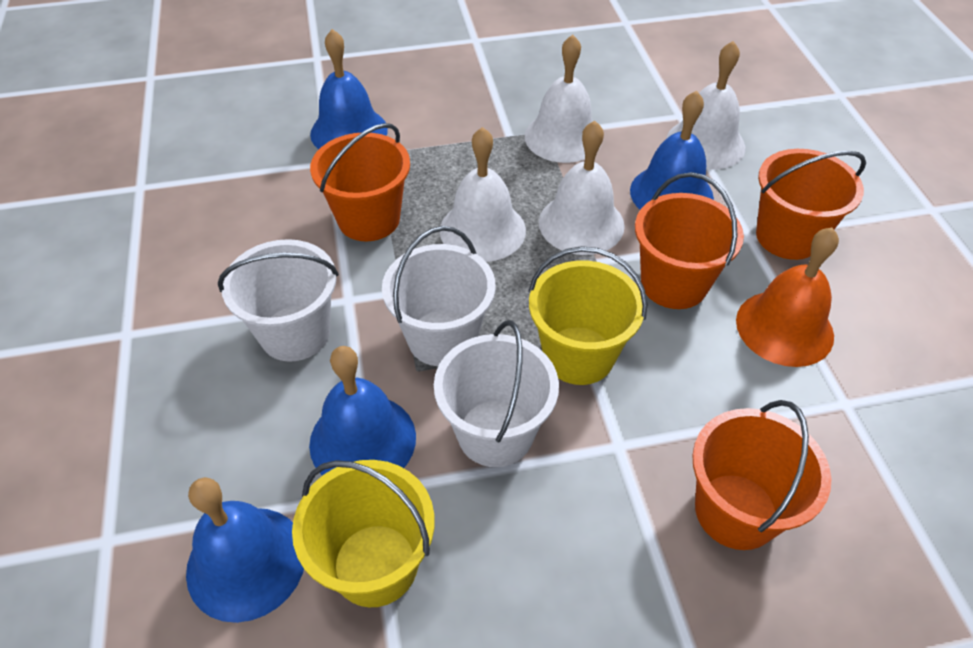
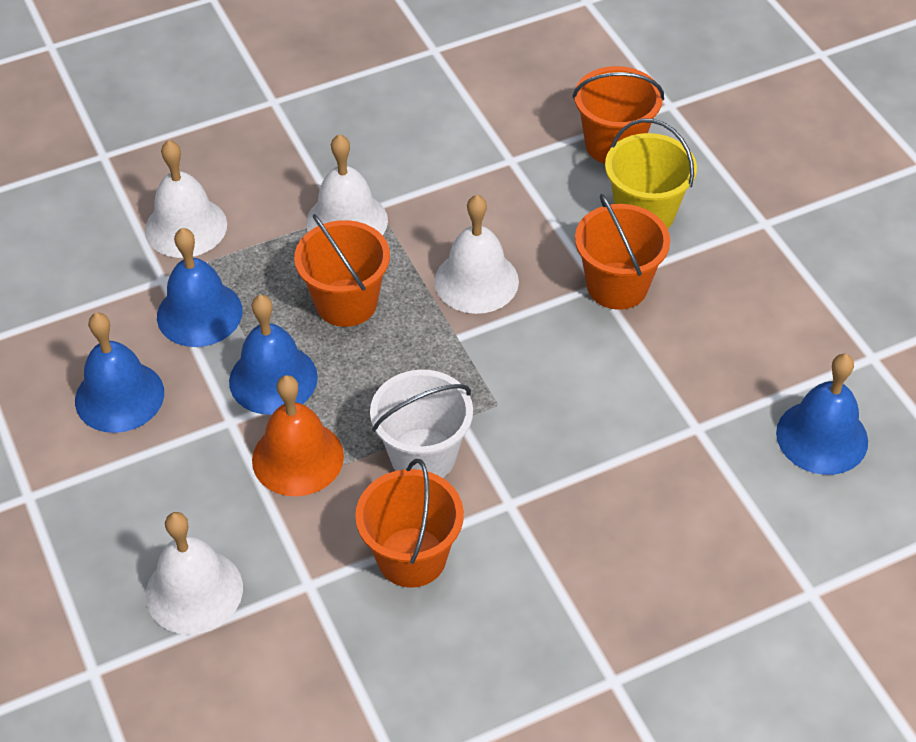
white bucket: 3 -> 1
yellow bucket: 2 -> 1

